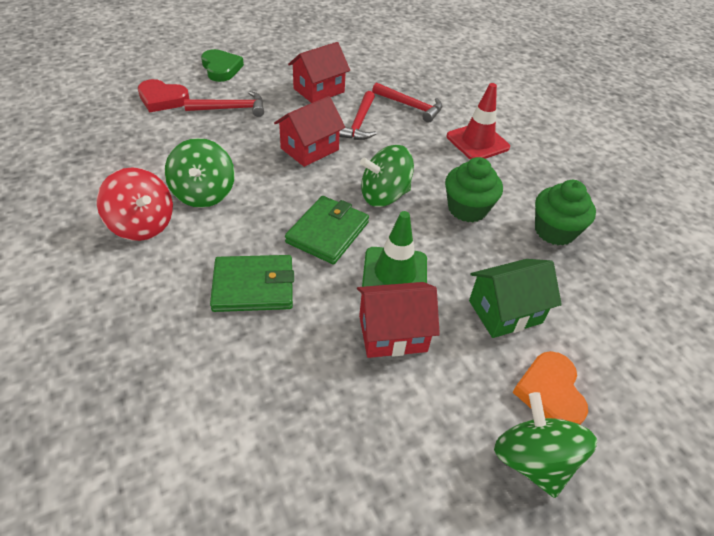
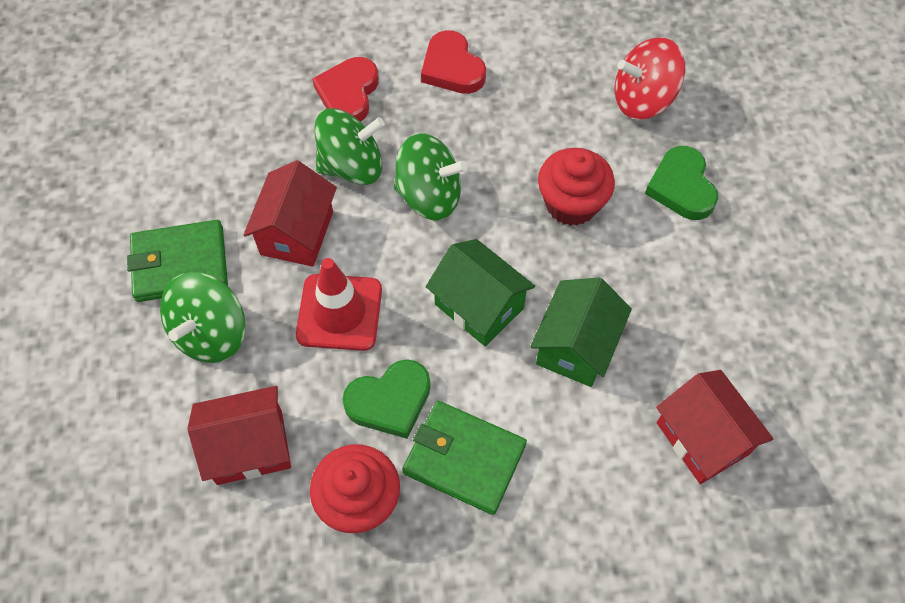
green cupcake: 2 -> 0
green heart: 1 -> 2
green house: 1 -> 2
green traffic cone: 1 -> 0
orange heart: 1 -> 0
red cupcake: 0 -> 2
red hammer: 3 -> 0
red heart: 1 -> 2

